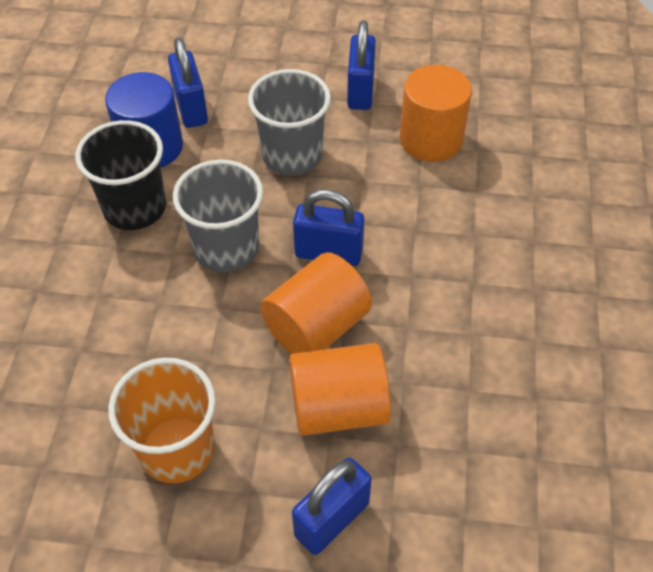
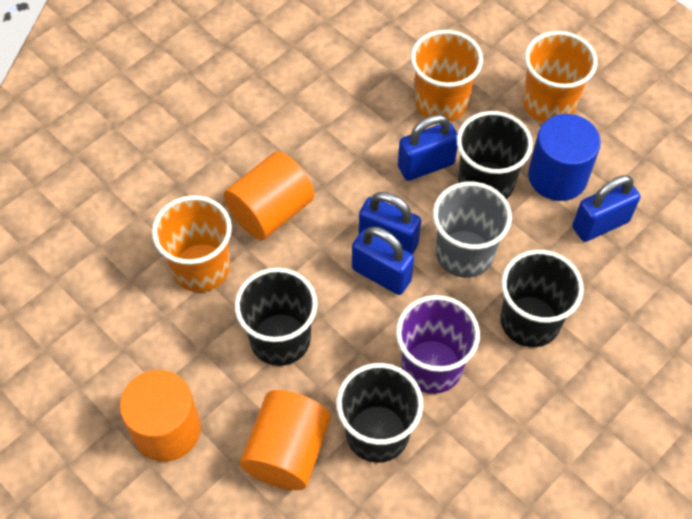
black cup: 1 -> 4
grey cup: 2 -> 1
orange cup: 1 -> 3
purple cup: 0 -> 1

